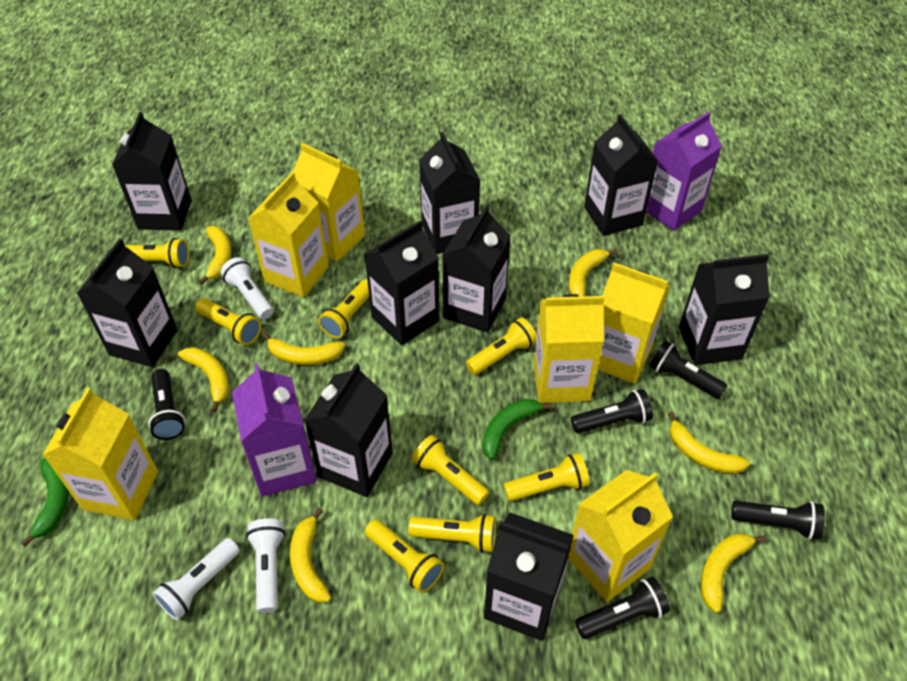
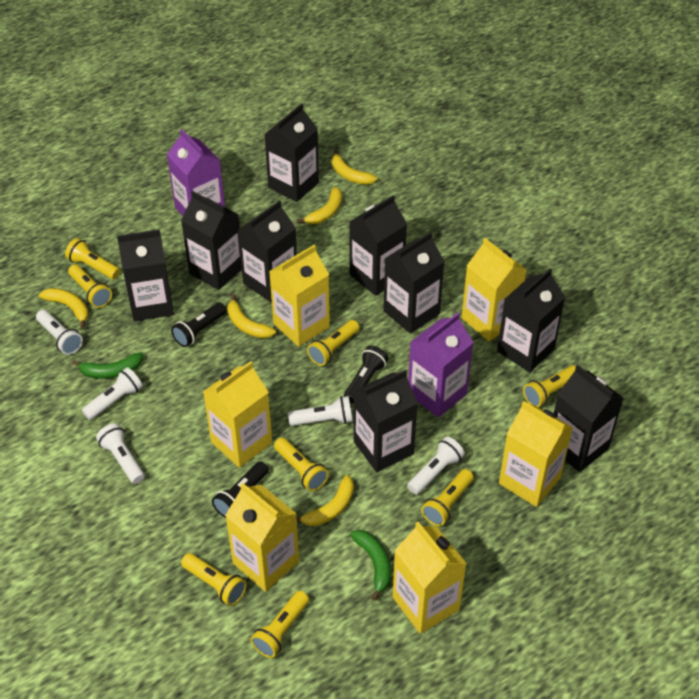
black flashlight: 5 -> 3
white flashlight: 3 -> 5
yellow banana: 7 -> 5

